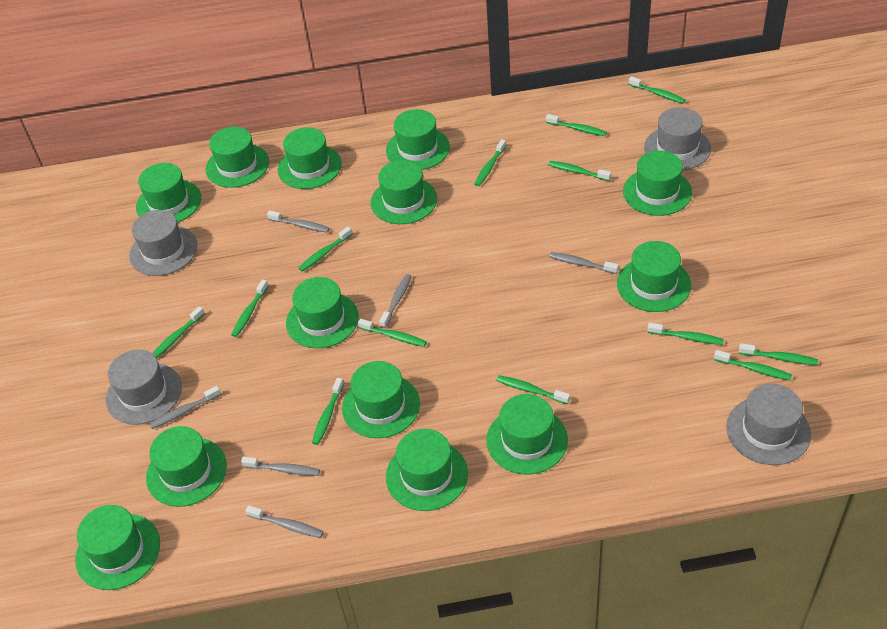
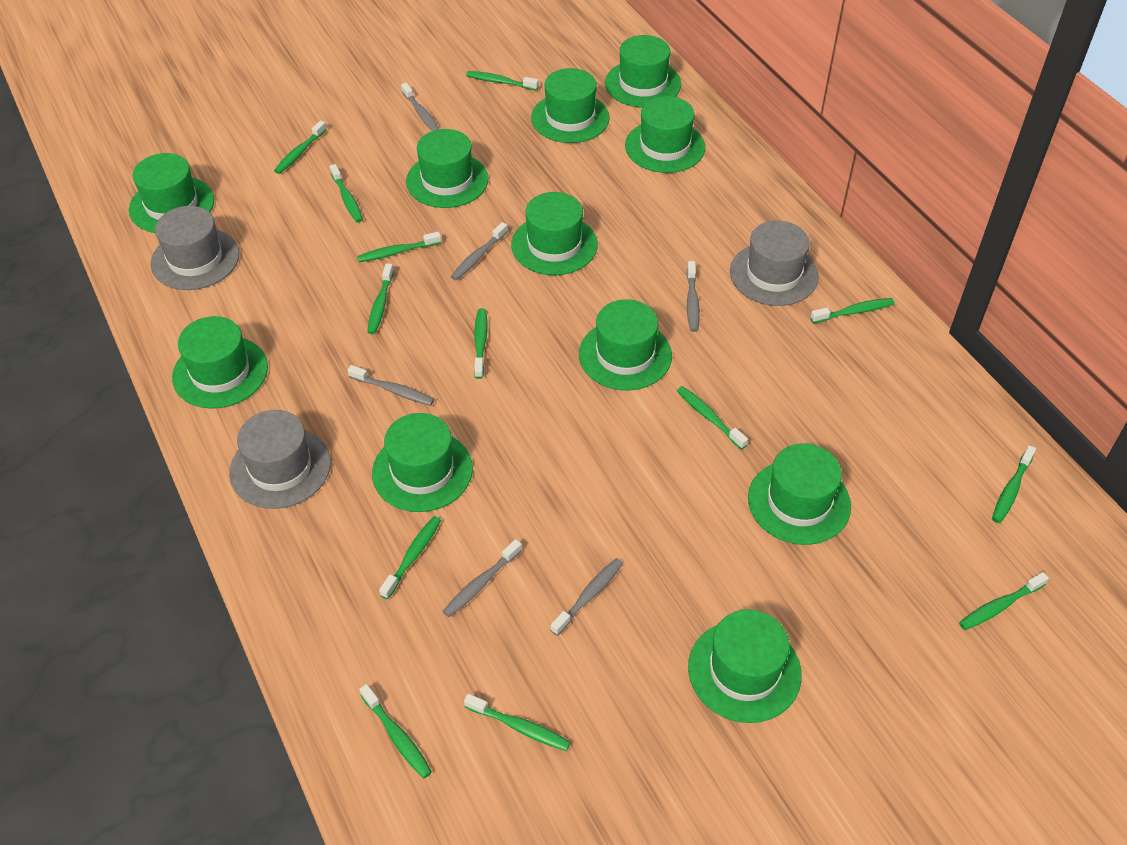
green hat: 13 -> 11
grey hat: 4 -> 3

